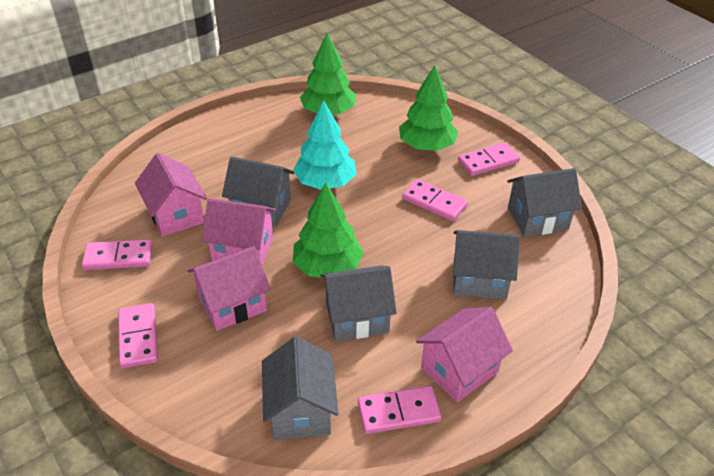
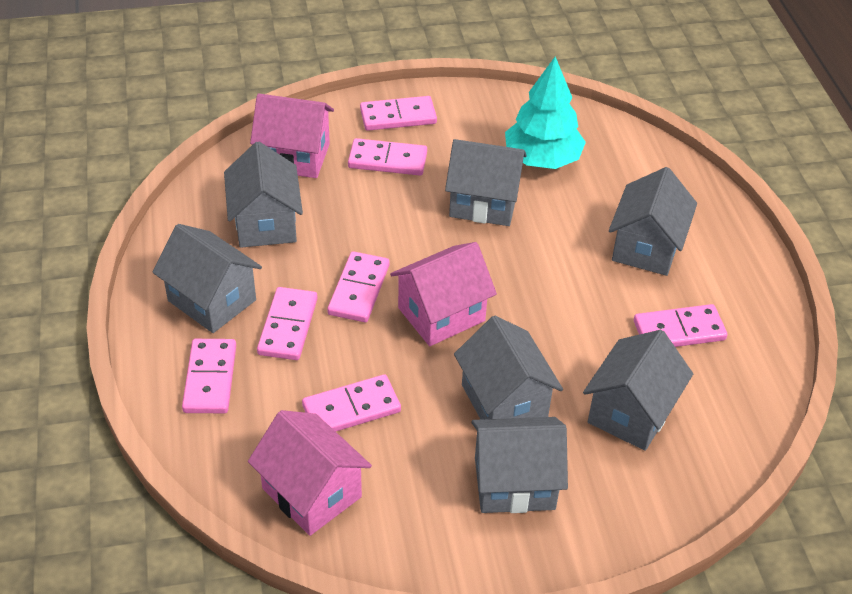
green tree: 3 -> 0
grey house: 5 -> 7
pink domino: 5 -> 7
pink house: 4 -> 3

